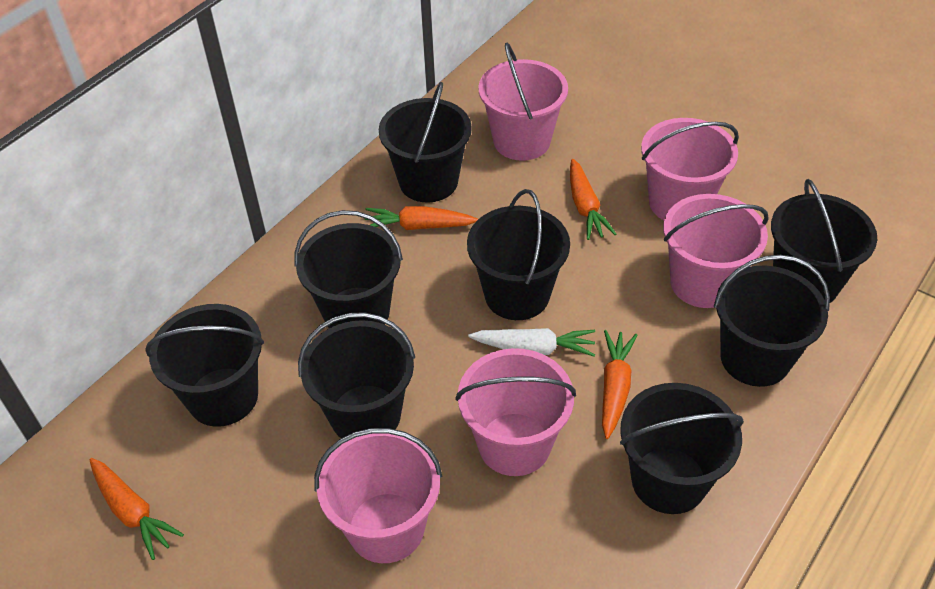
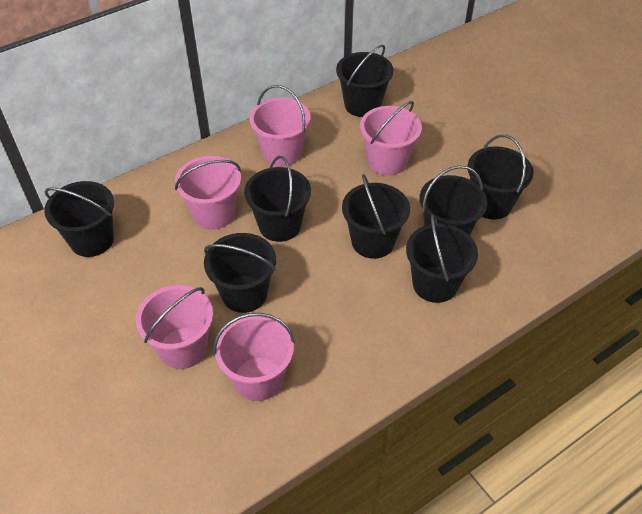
orange carrot: 4 -> 0
white carrot: 1 -> 0

